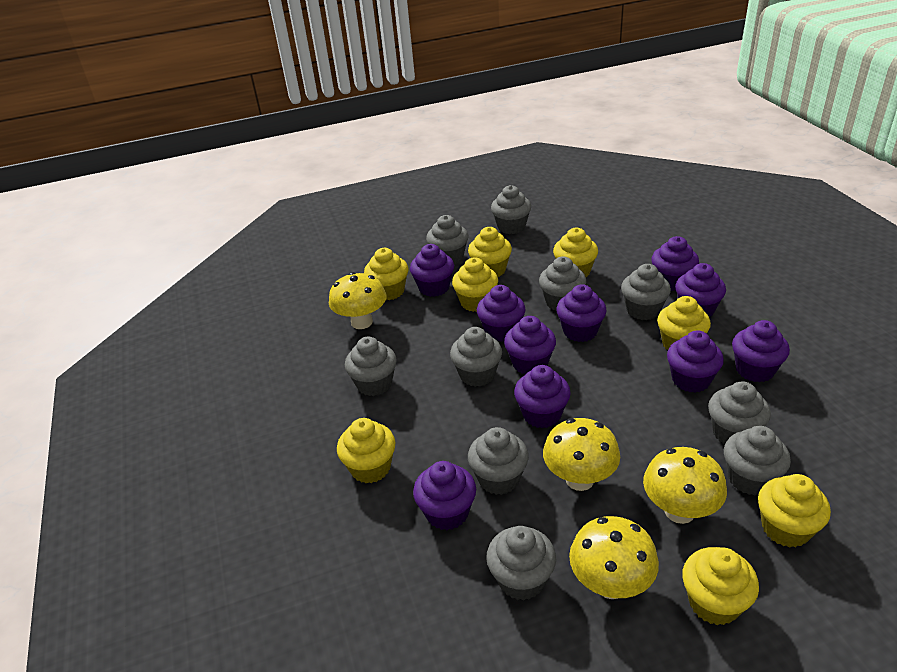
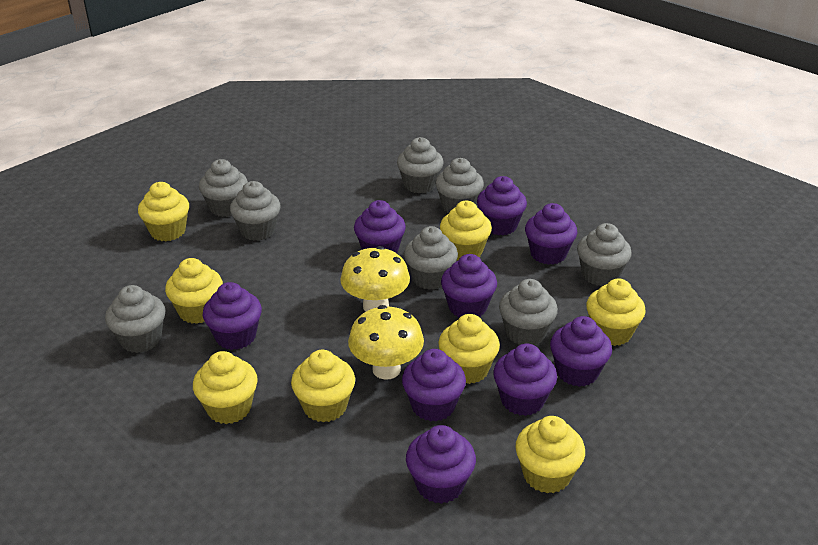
grey cupcake: 10 -> 8
purple cupcake: 10 -> 9
yellow mushroom: 4 -> 2

